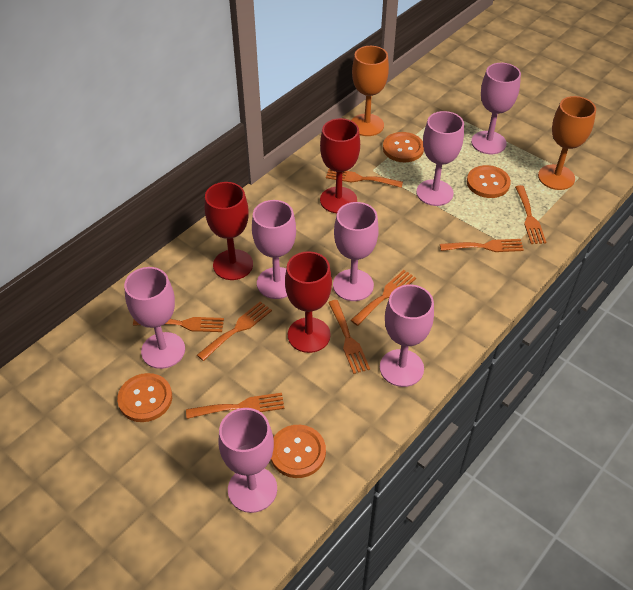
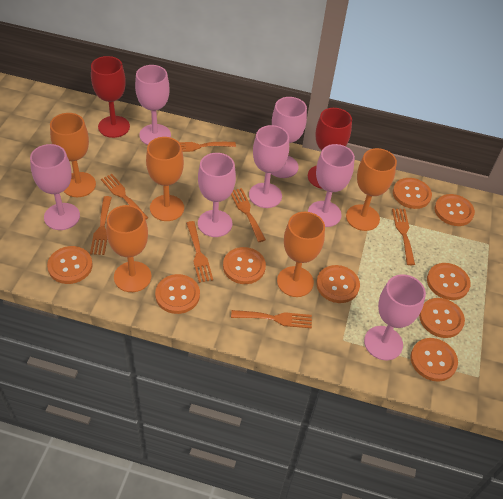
orange button: 4 -> 9
orange fork: 8 -> 7
orange goblet: 2 -> 5
red goblet: 3 -> 2

